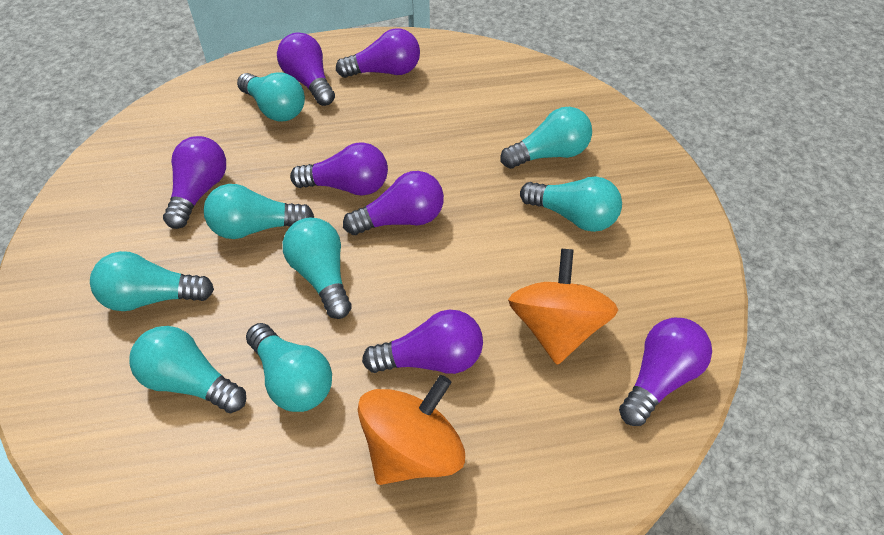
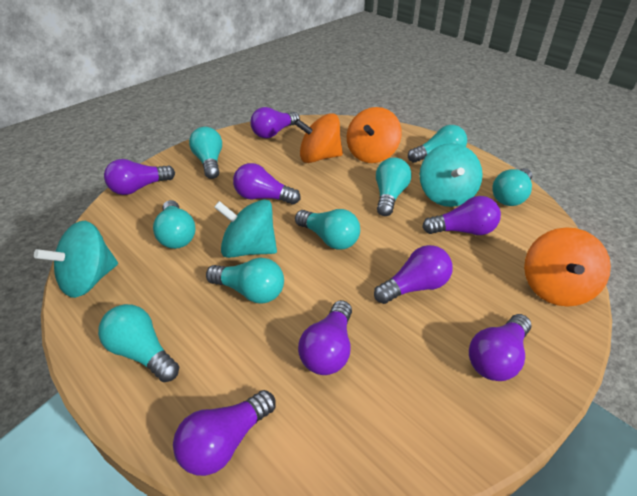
orange spinning top: 2 -> 3
purple light bulb: 7 -> 8
turquoise spinning top: 0 -> 3

